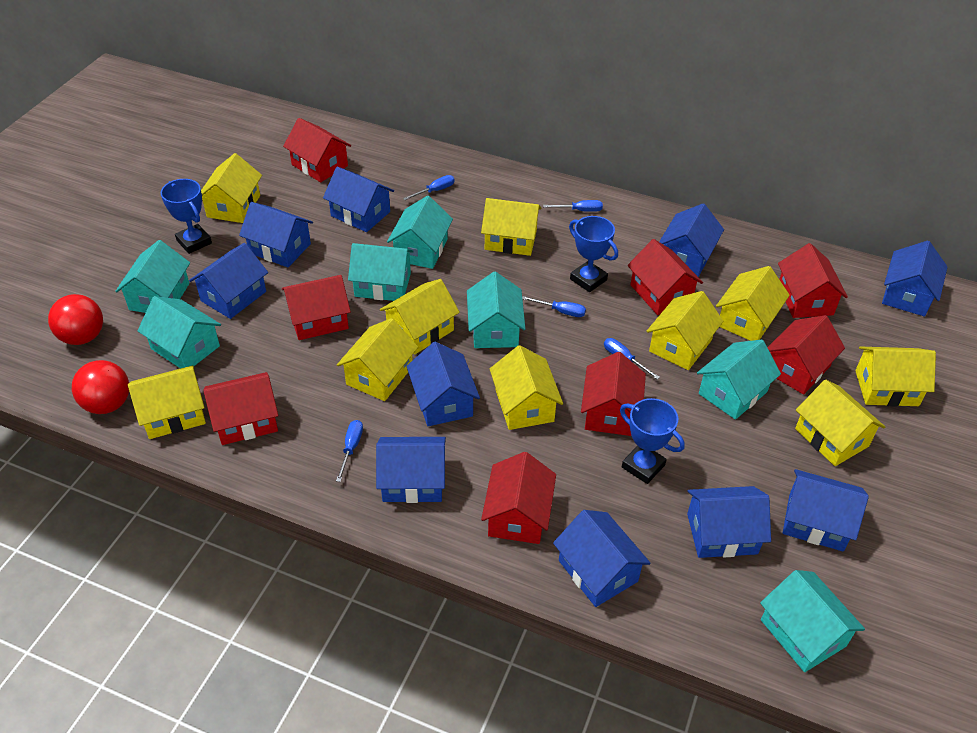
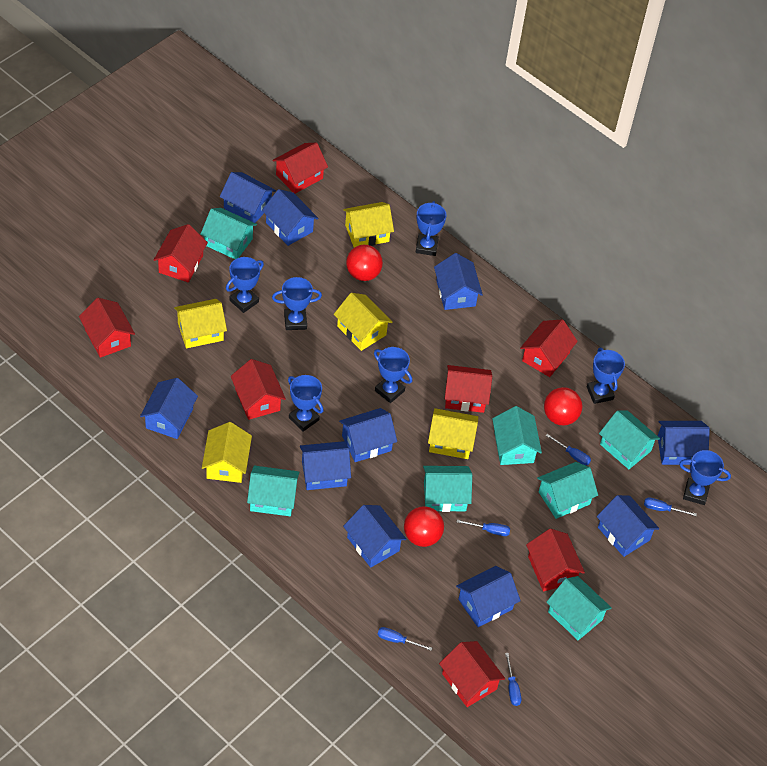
blue trophy: 3 -> 7
red ball: 2 -> 3
yellow house: 10 -> 5

